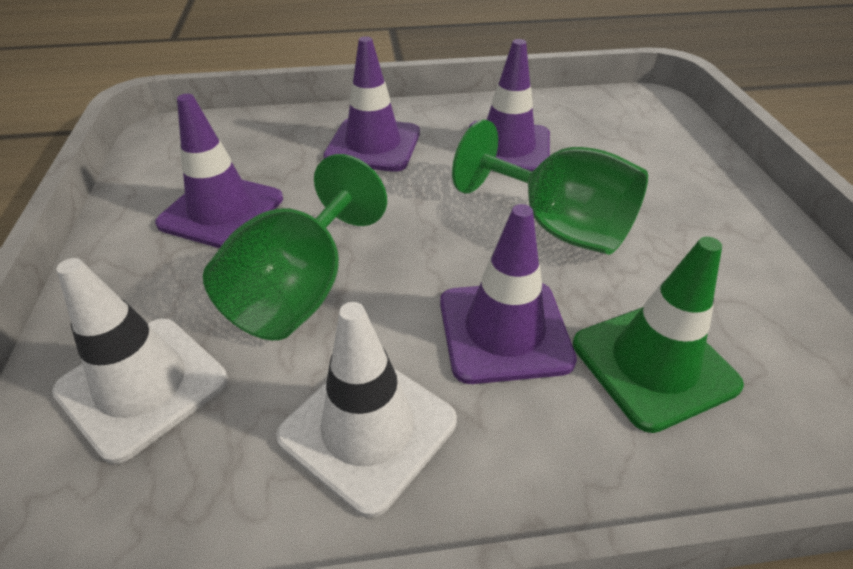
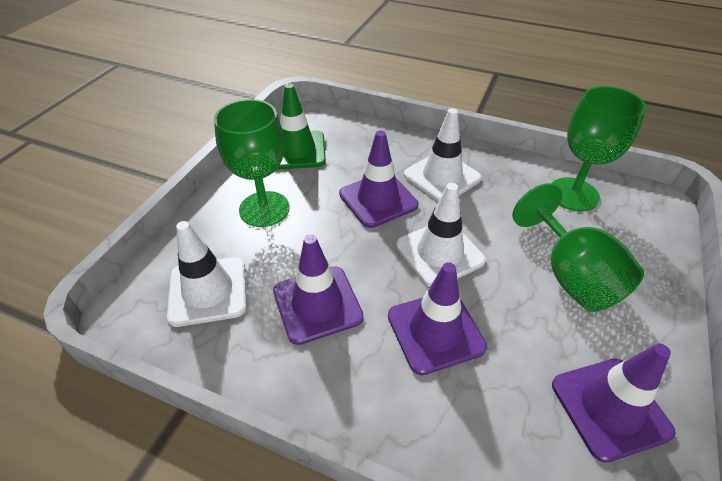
green goblet: 2 -> 3
white traffic cone: 2 -> 3

